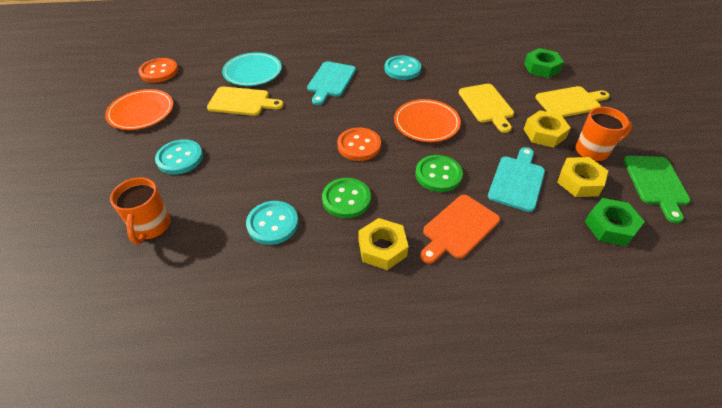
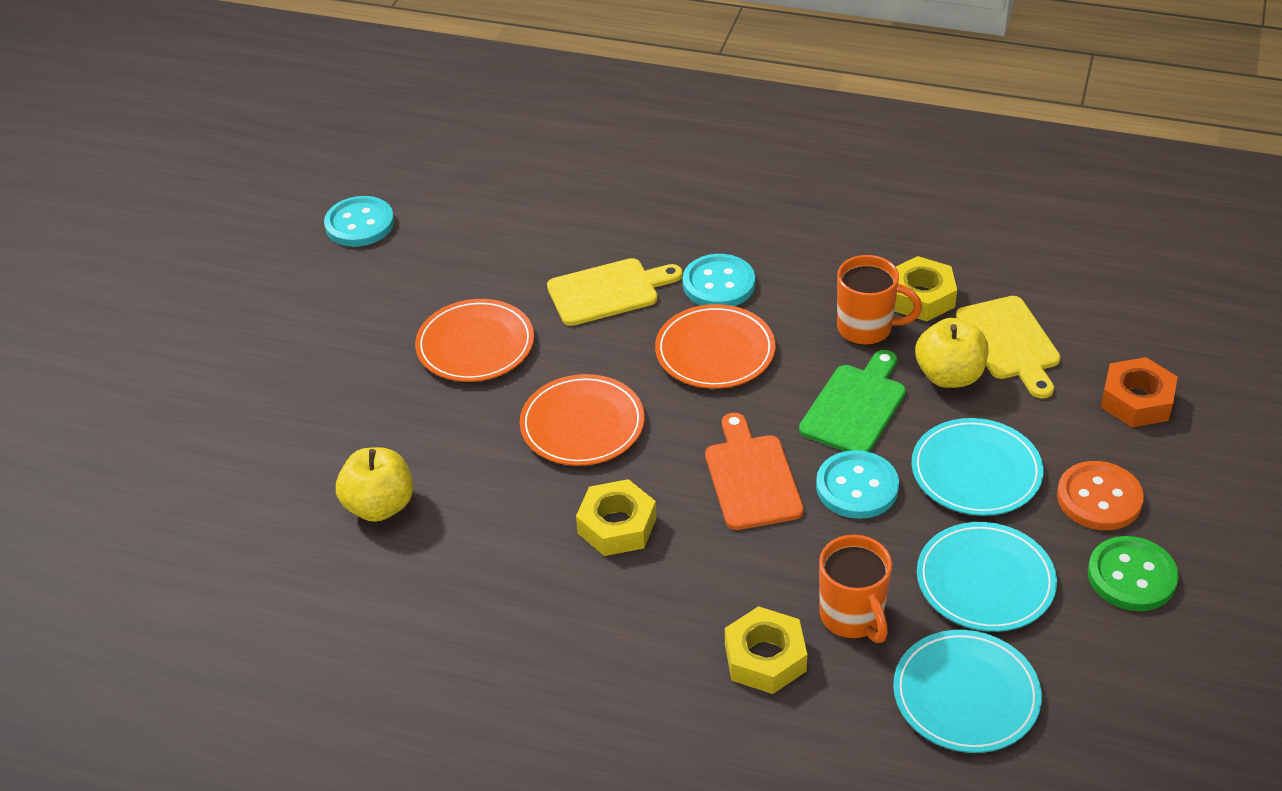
green button: 2 -> 1
green nut: 2 -> 0
orange button: 2 -> 1
orange nut: 0 -> 1
orange plate: 2 -> 3
turquoise cutting board: 2 -> 0
turquoise plate: 1 -> 3
yellow apple: 0 -> 2
yellow cutting board: 3 -> 2

